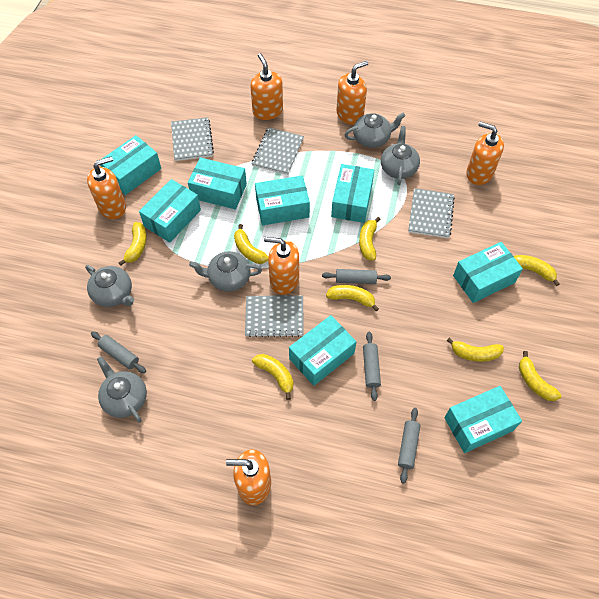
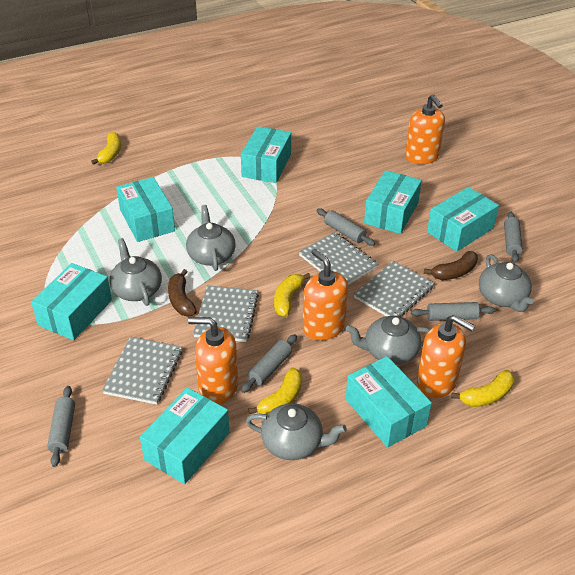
brown banana: 0 -> 2
grey rolling pin: 4 -> 5
orange soap dispenser: 6 -> 4
turquoise box: 8 -> 7
yellow banana: 8 -> 4

